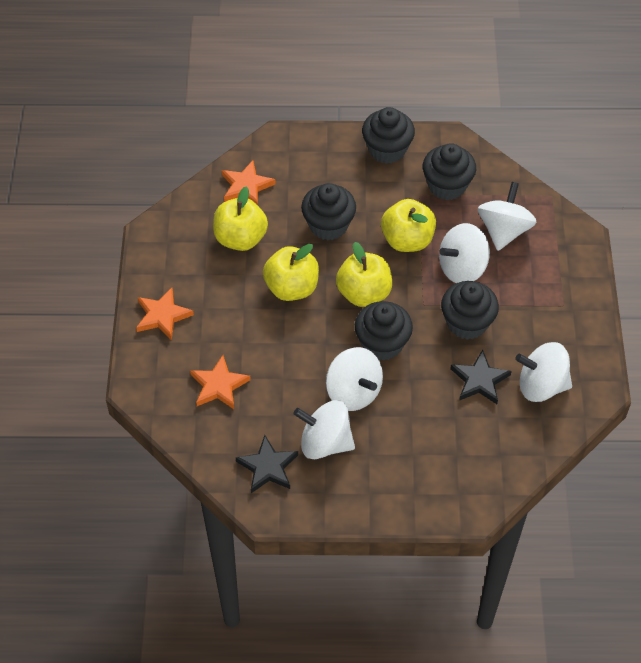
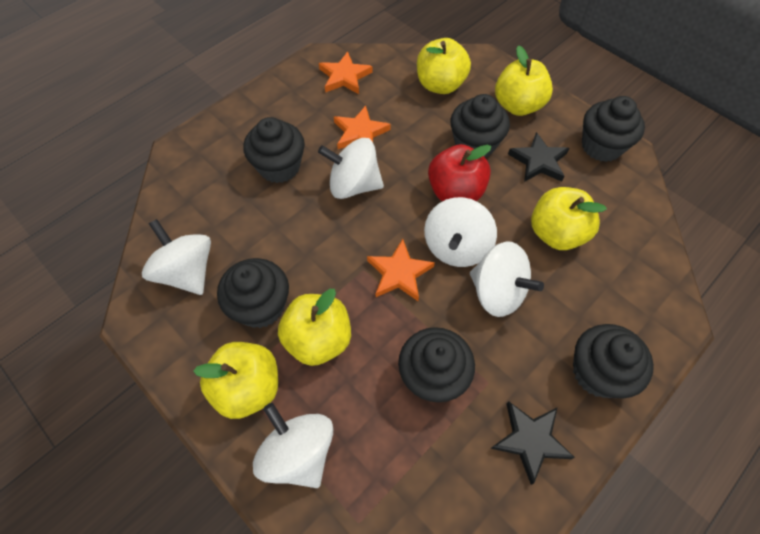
black cupcake: 5 -> 6
red apple: 0 -> 1
yellow apple: 4 -> 5

